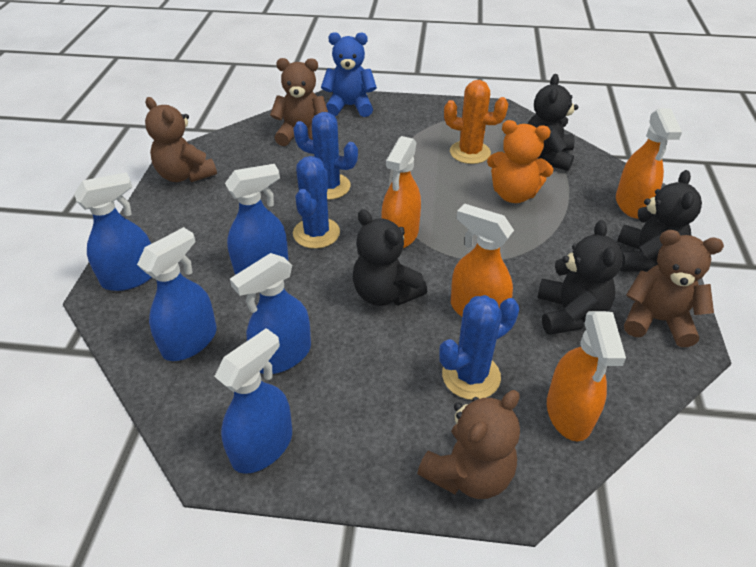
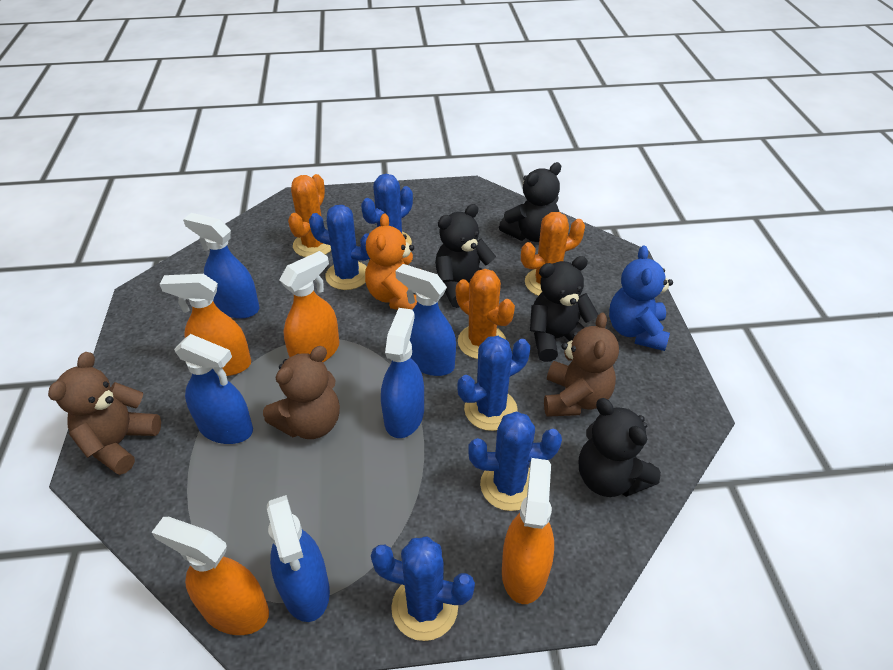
blue cactus: 3 -> 5
brown teddy bear: 4 -> 3
orange cactus: 1 -> 3

